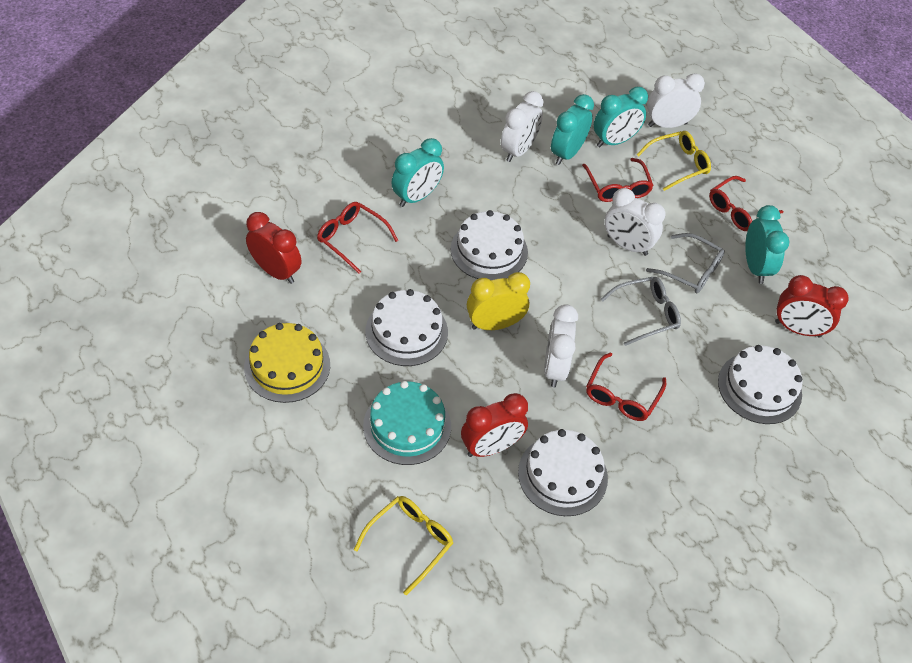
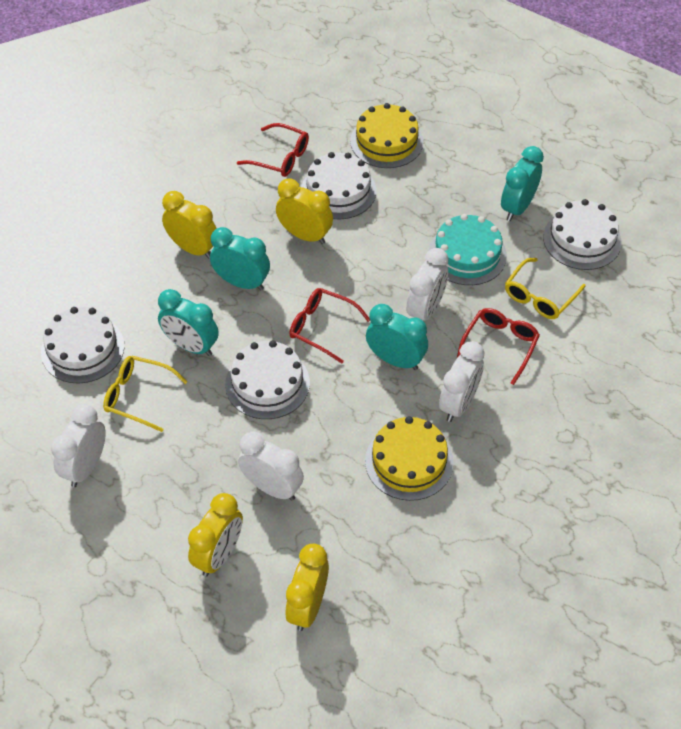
grey glasses: 2 -> 0
red clock: 3 -> 0
red glasses: 4 -> 3
yellow cake: 1 -> 2
yellow clock: 1 -> 4

